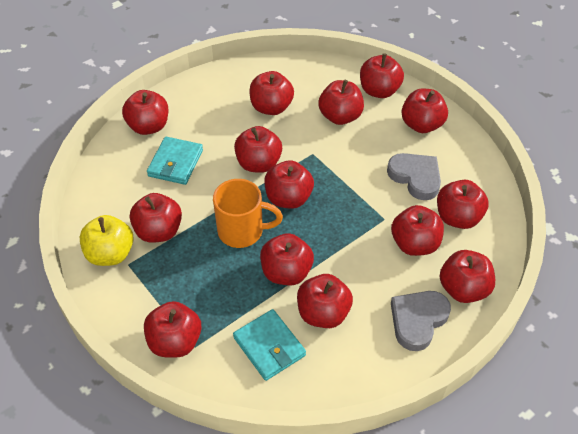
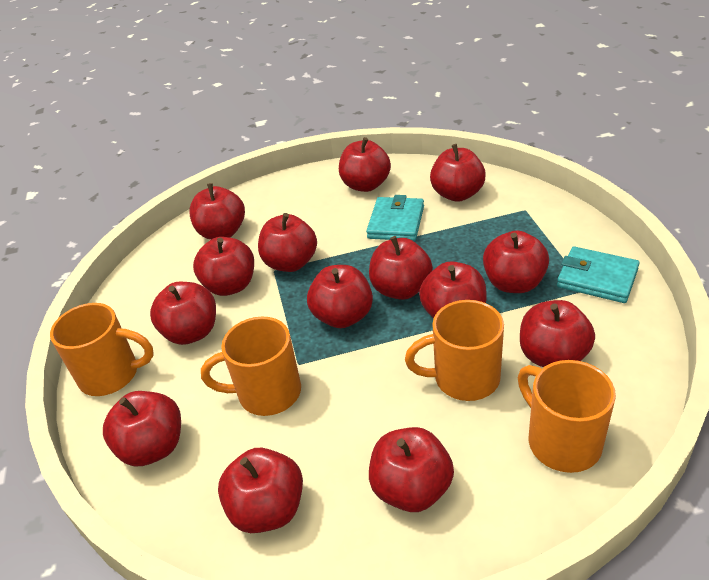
grey heart: 2 -> 0
orange mug: 1 -> 4
yellow apple: 1 -> 0

